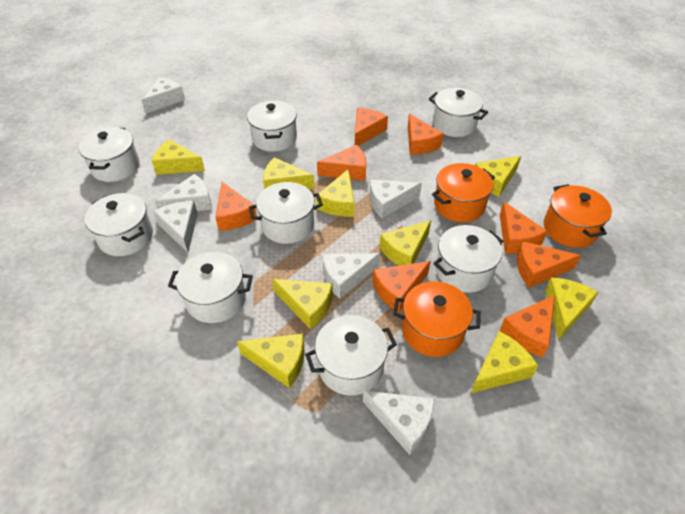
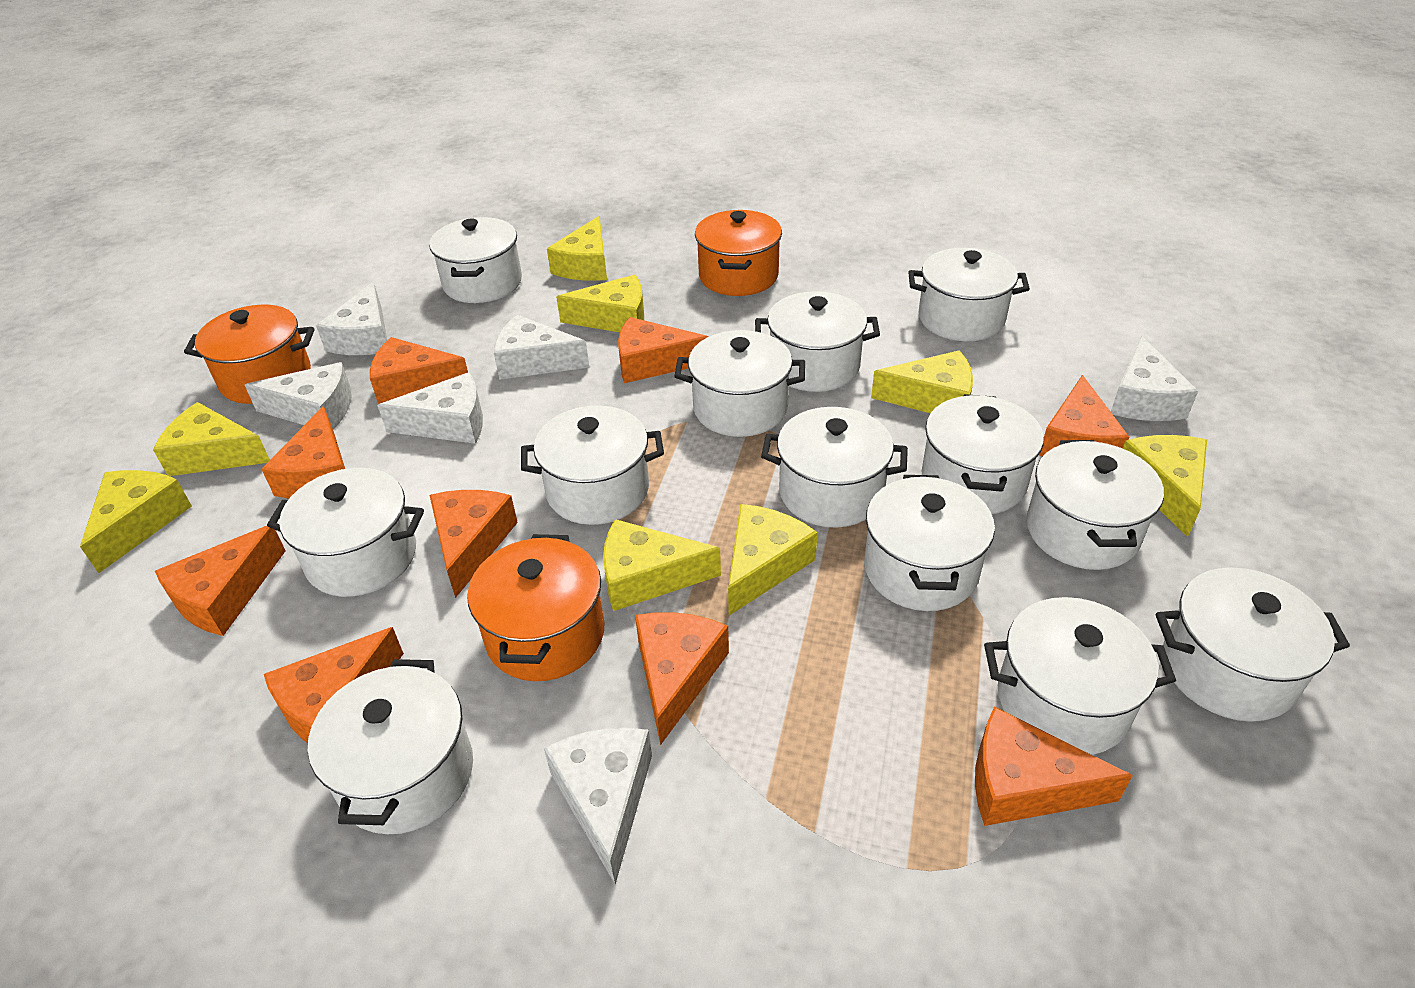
orange cheese: 8 -> 9
white pot: 8 -> 13
yellow cheese: 9 -> 8

